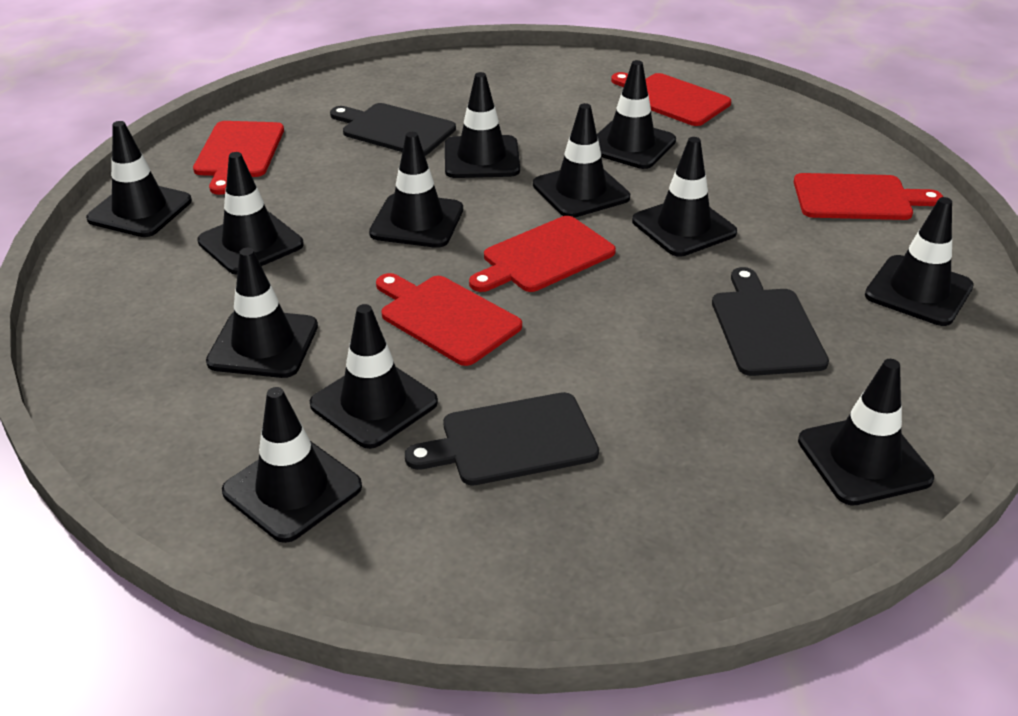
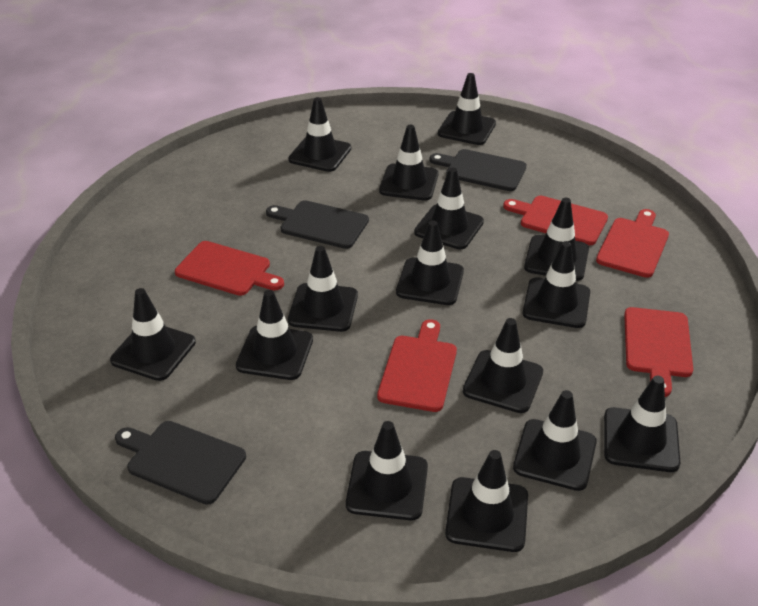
black traffic cone: 12 -> 15

